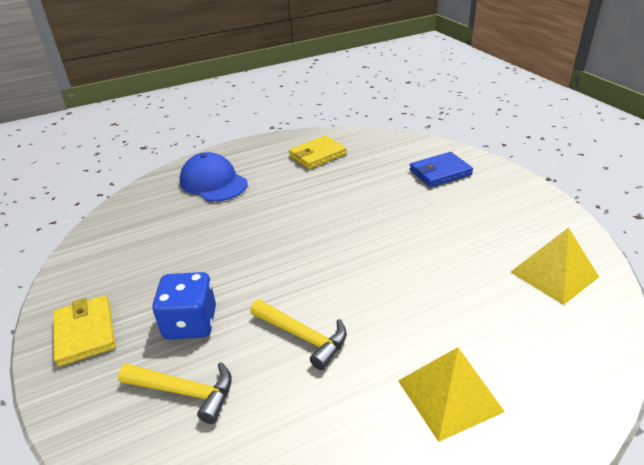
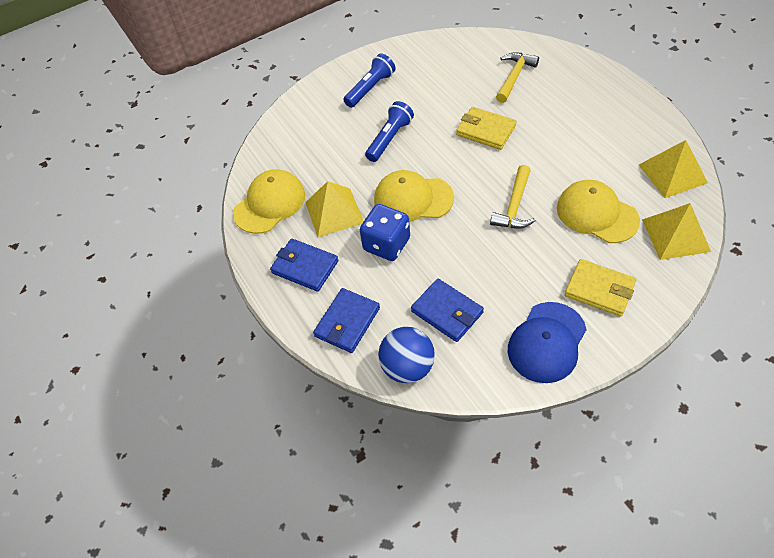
blue ball: 0 -> 1
blue flashlight: 0 -> 2
blue wallet: 1 -> 3
yellow cap: 0 -> 3
yellow pyramid: 2 -> 3

